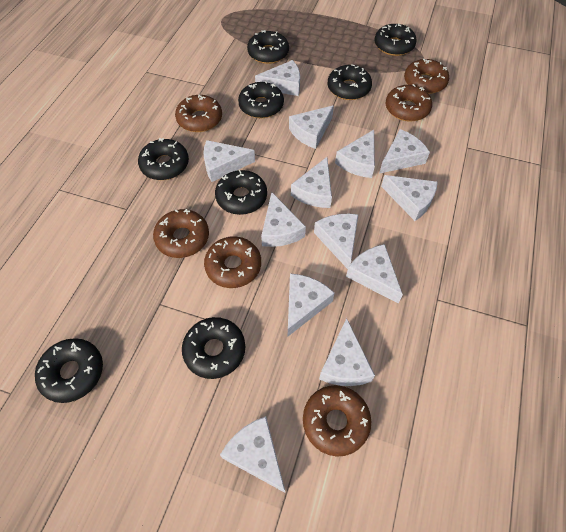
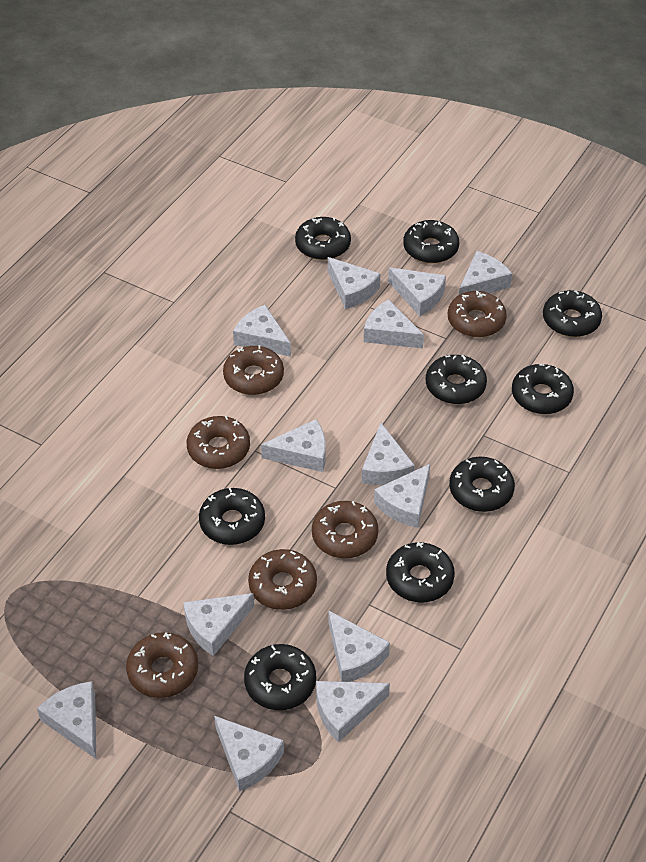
black donut: 8 -> 9

